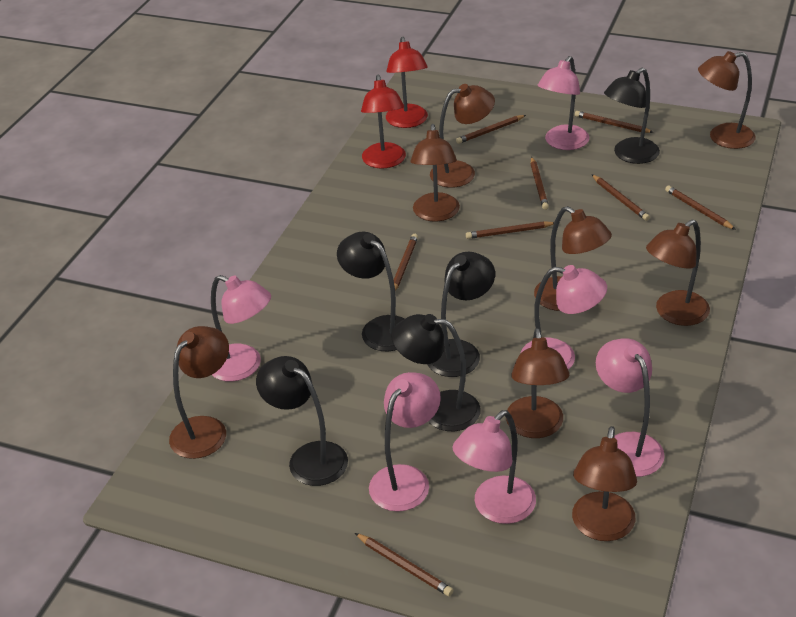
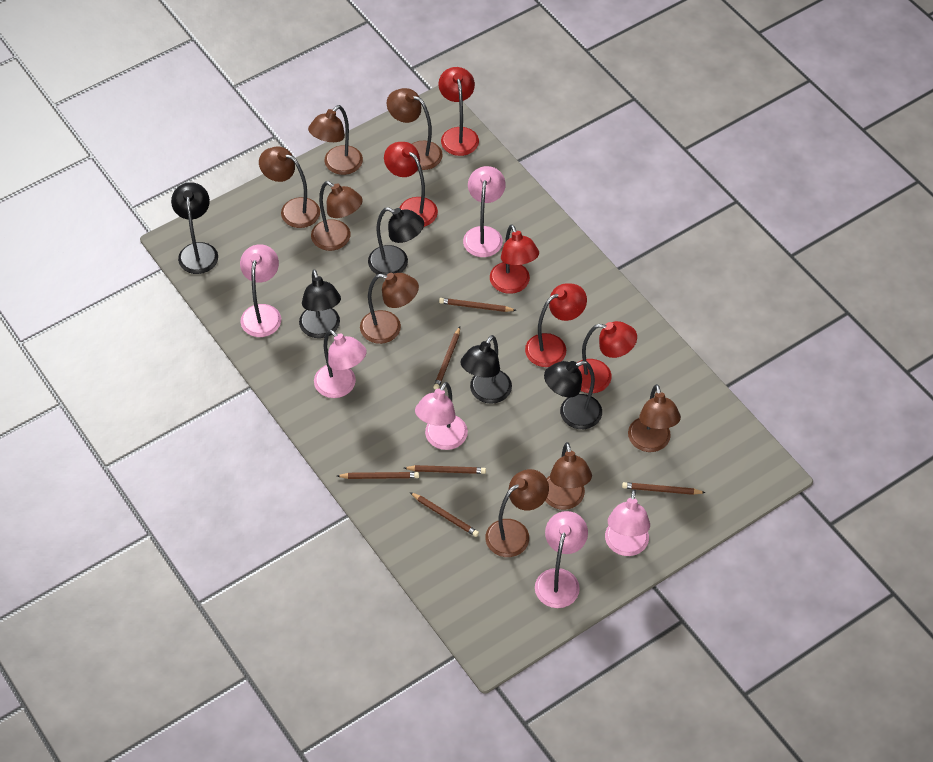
brown pencil: 8 -> 6
red lamp: 2 -> 5

